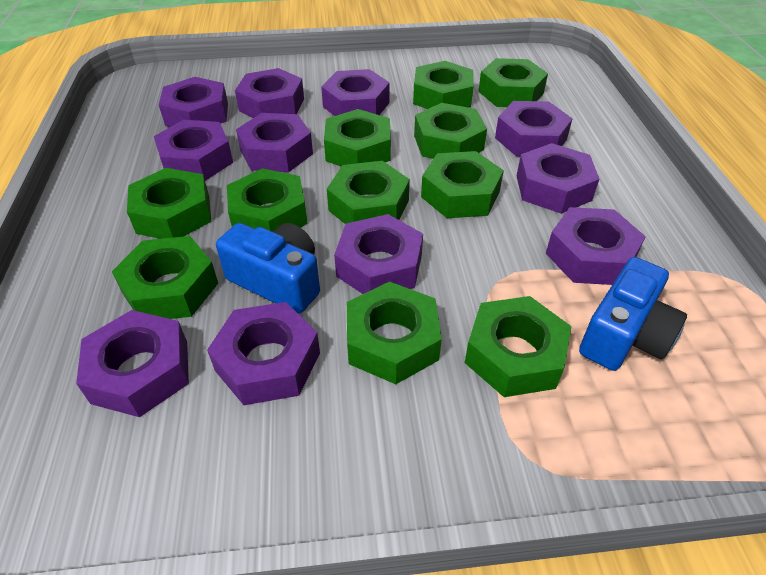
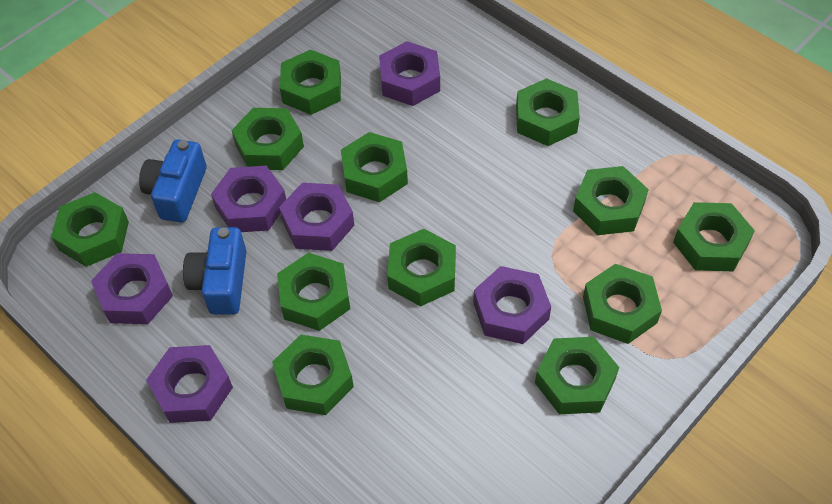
green nut: 11 -> 12
purple nut: 11 -> 6

